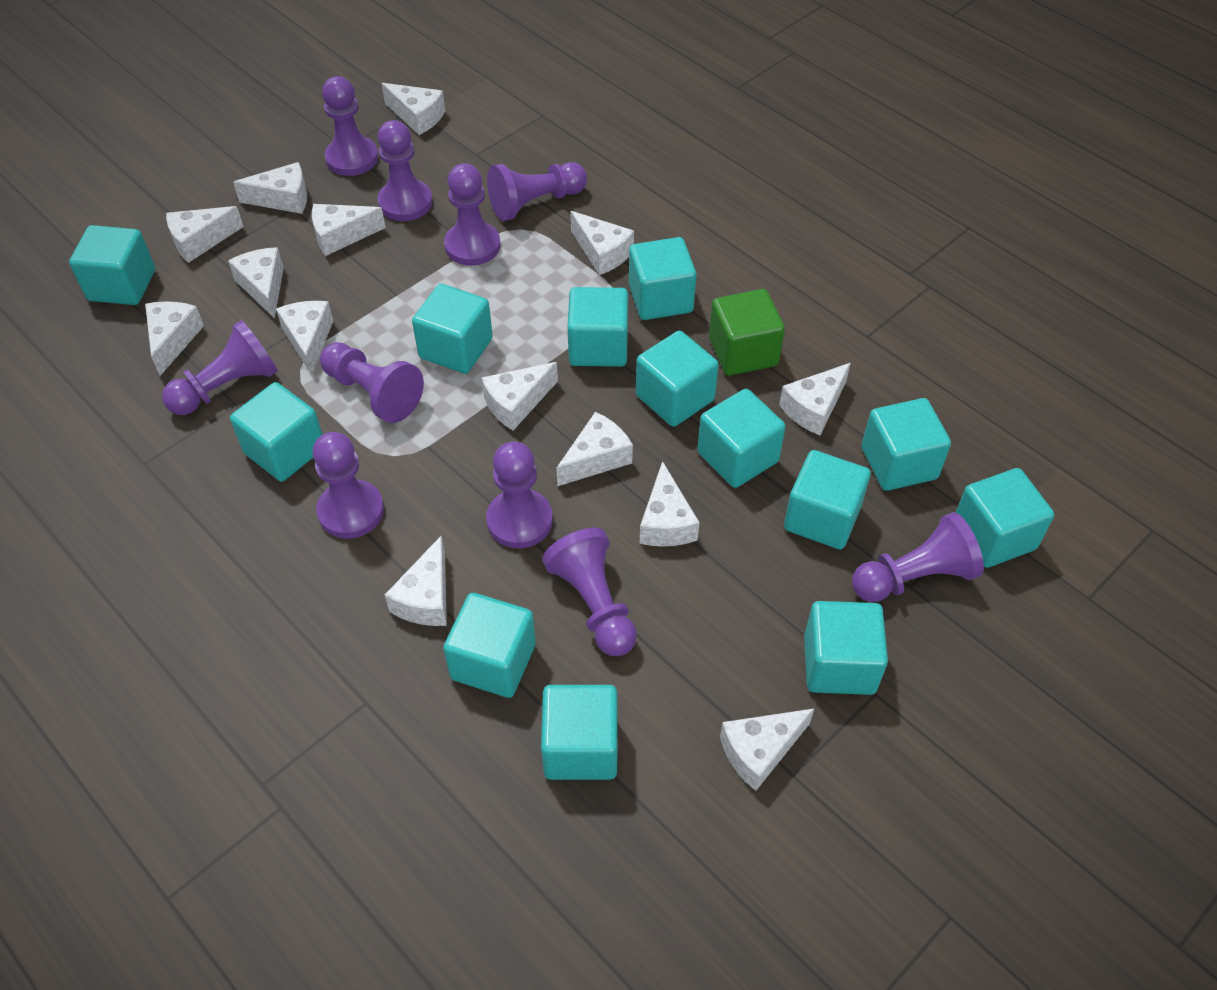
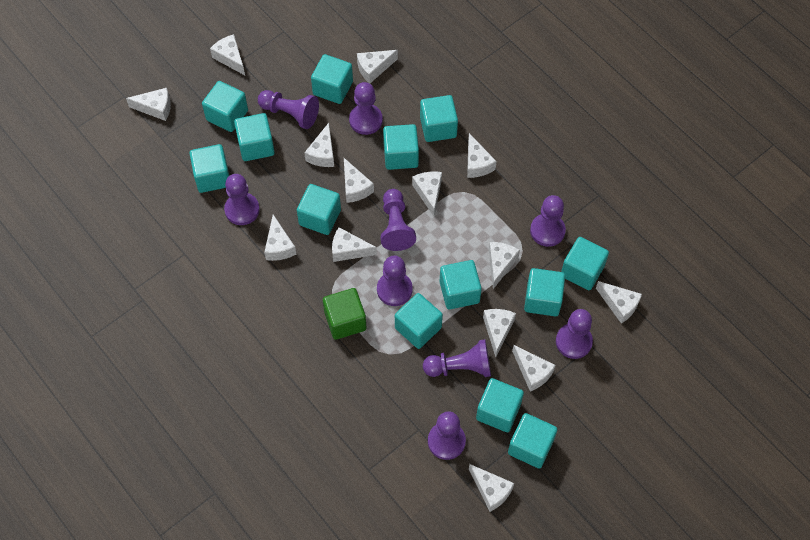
purple pawn: 10 -> 9

